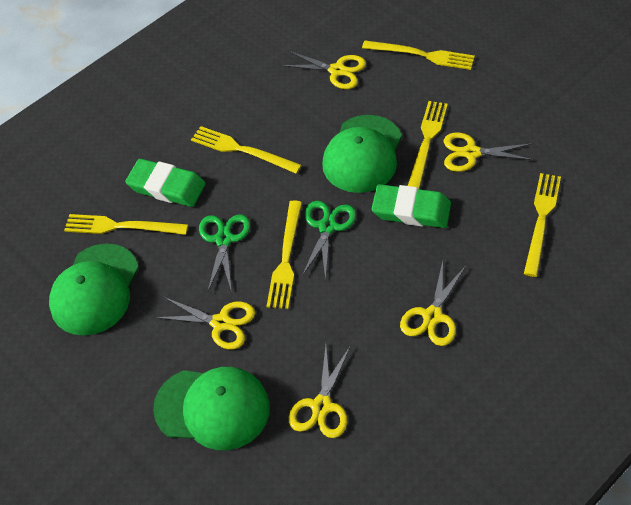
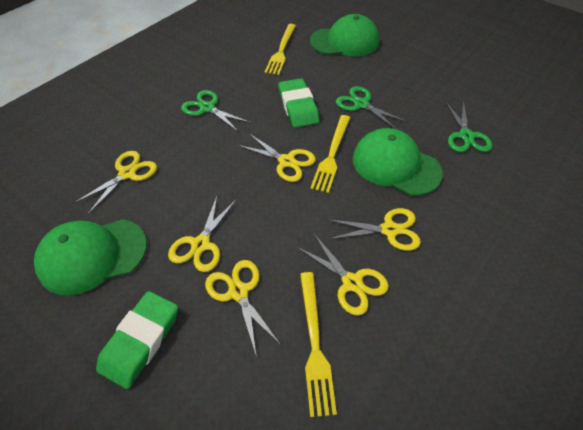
green scissors: 2 -> 3
yellow fork: 6 -> 3
yellow scissors: 5 -> 6

